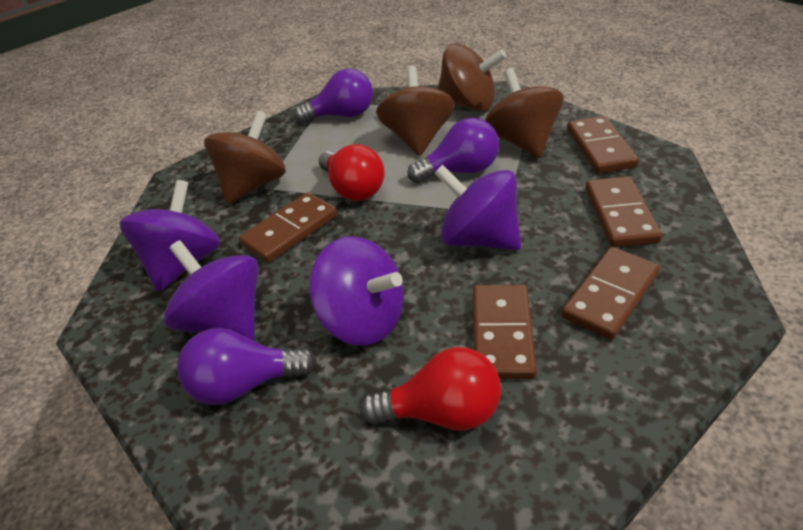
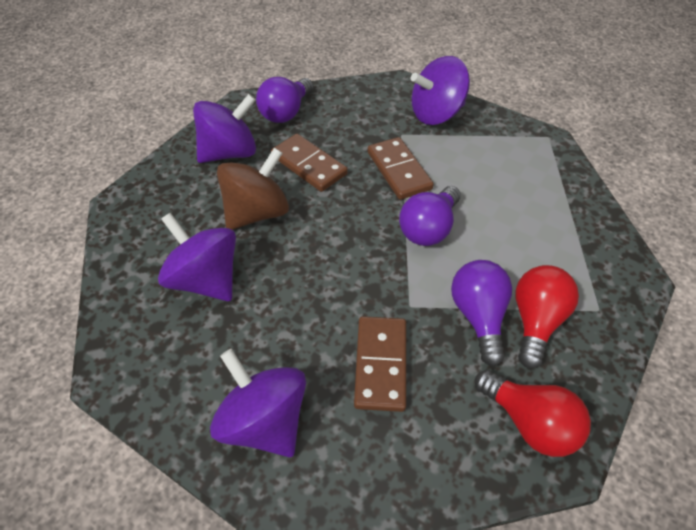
brown domino: 5 -> 3
brown spinning top: 4 -> 1

